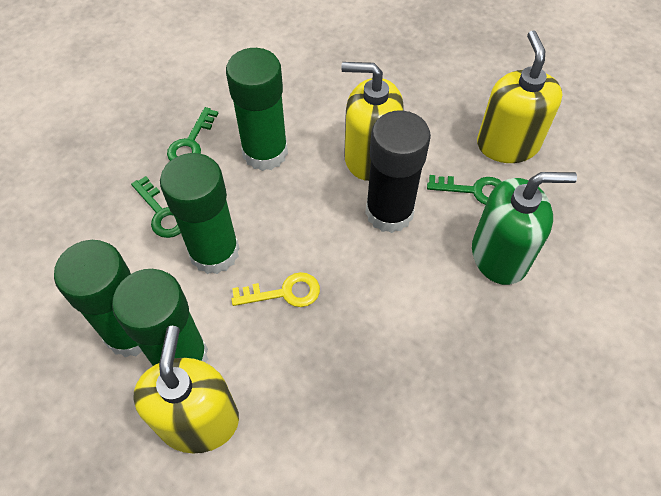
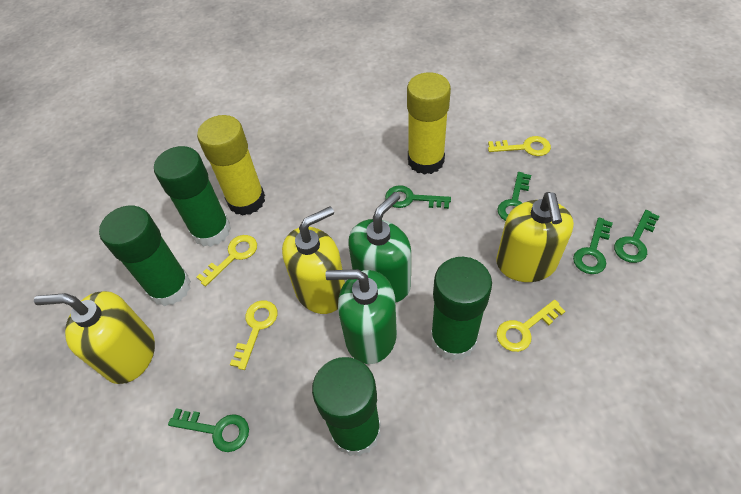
black glue stick: 1 -> 0
green key: 3 -> 5
green soap dispenser: 1 -> 2
yellow glue stick: 0 -> 2
yellow key: 1 -> 4

